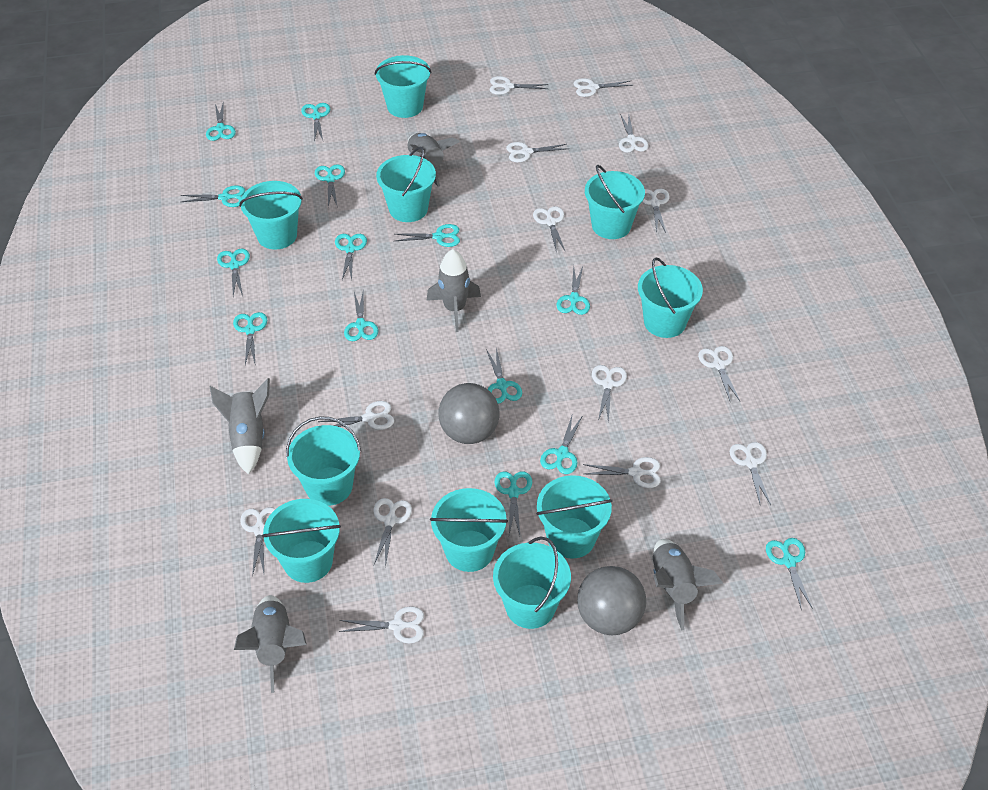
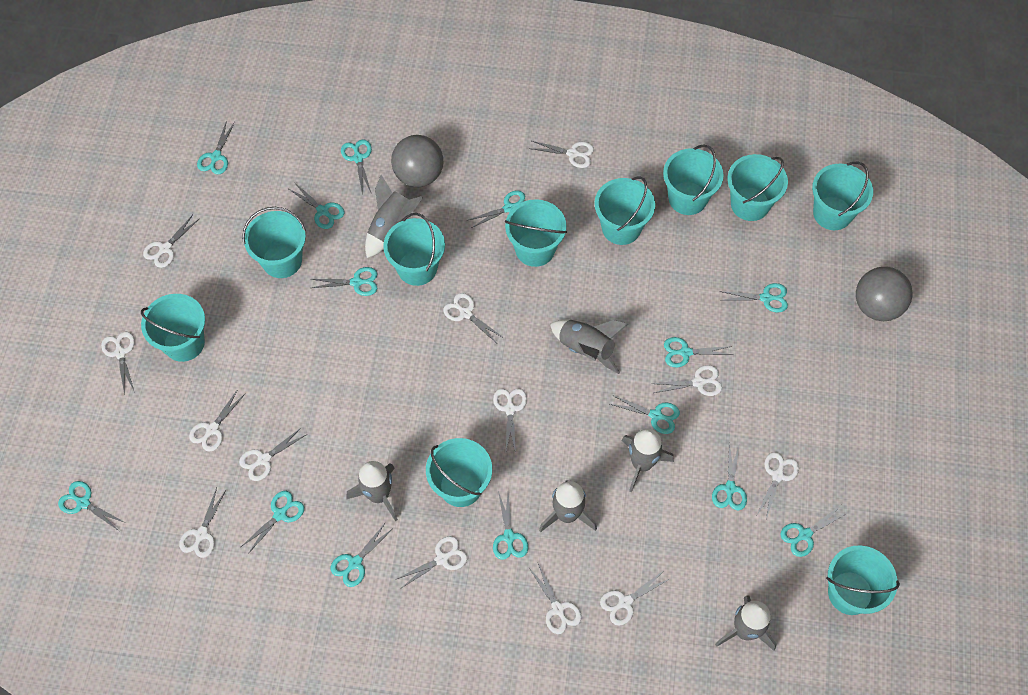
grey rocket: 5 -> 6
white scissors: 14 -> 13

